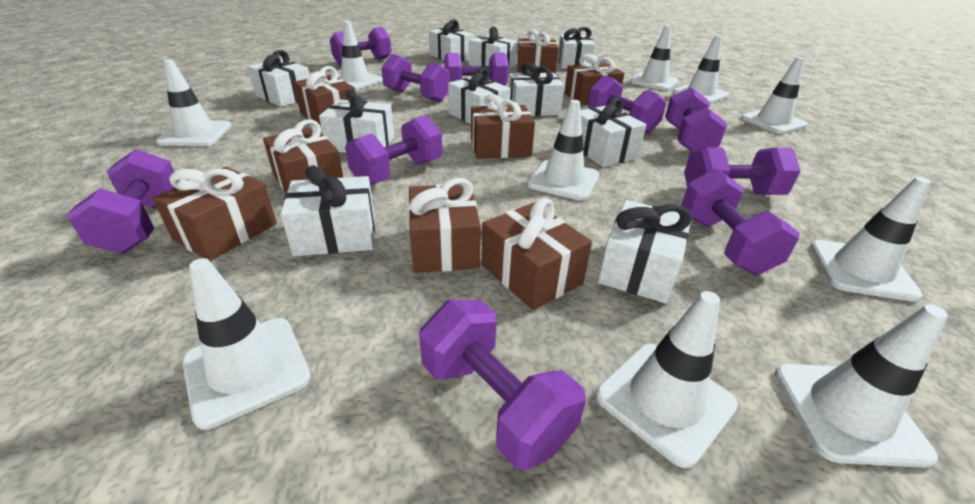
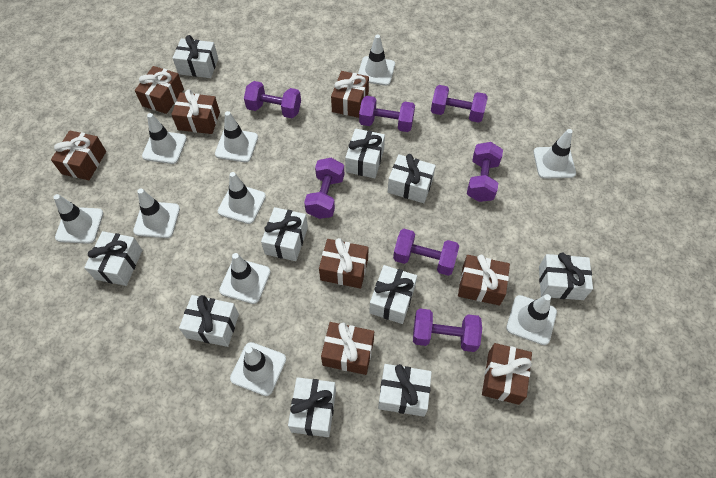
purple dumbbell: 10 -> 7

